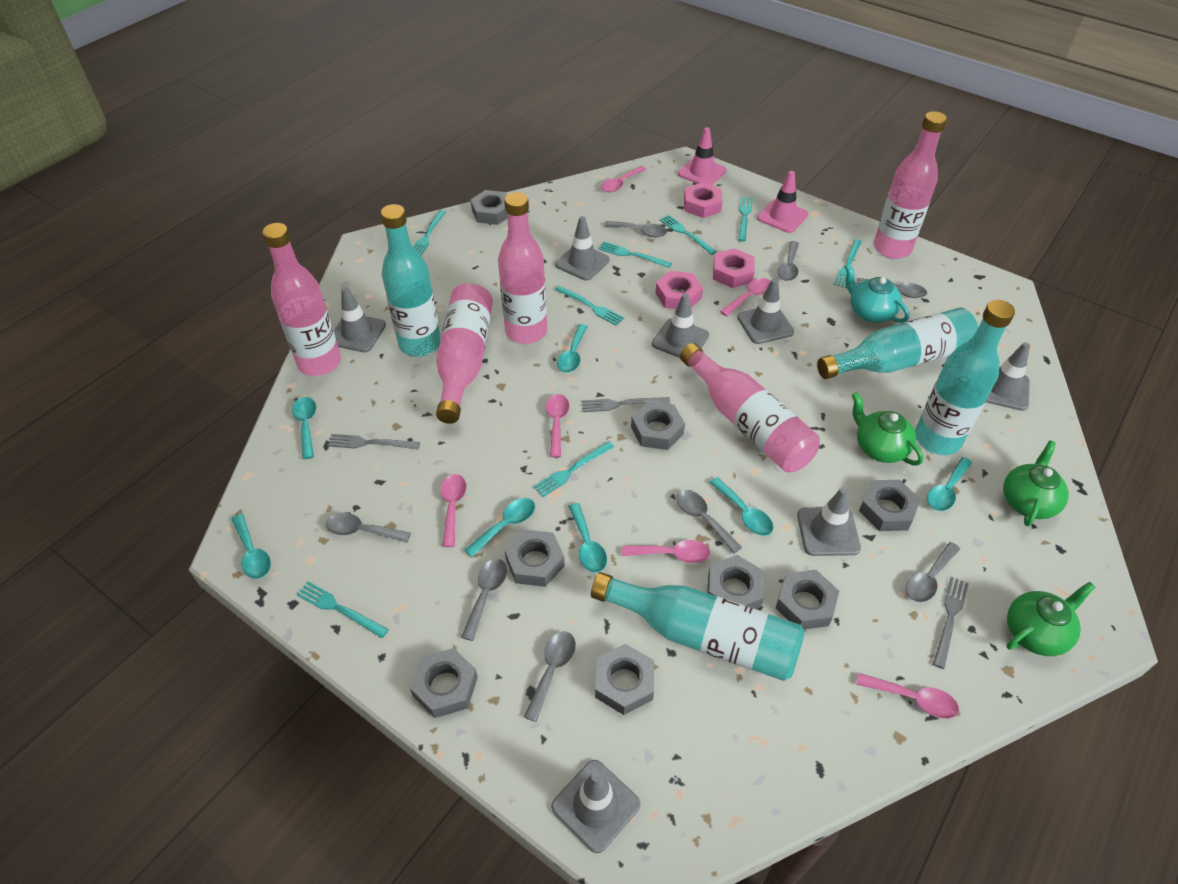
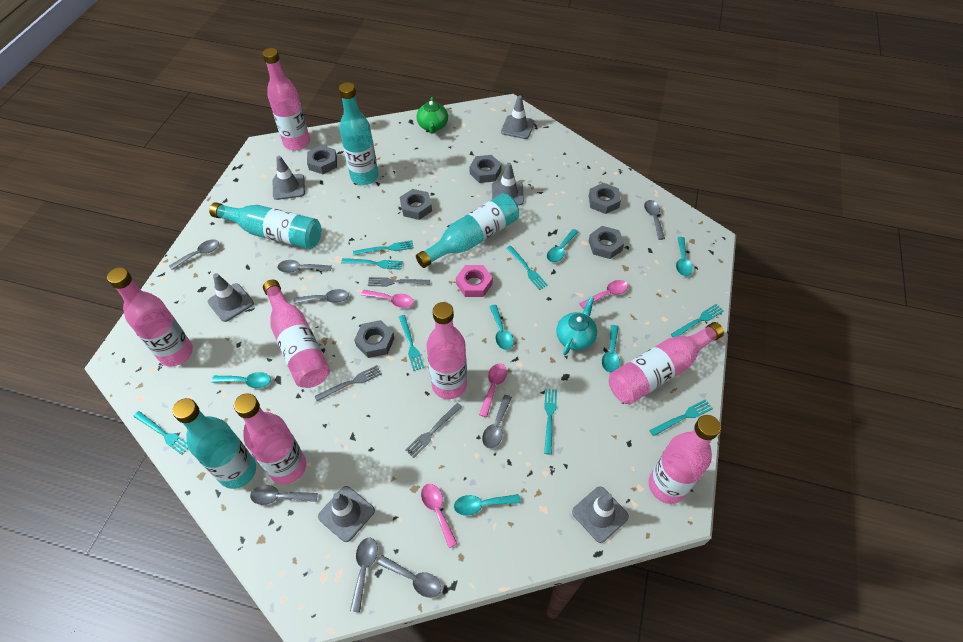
green teapot: 3 -> 1
grey nut: 8 -> 6
grey traffic cone: 7 -> 6
pink bottle: 5 -> 7
pink nut: 3 -> 1
pink spoon: 6 -> 4
pink traffic cone: 2 -> 0
turquoise spoon: 7 -> 6

